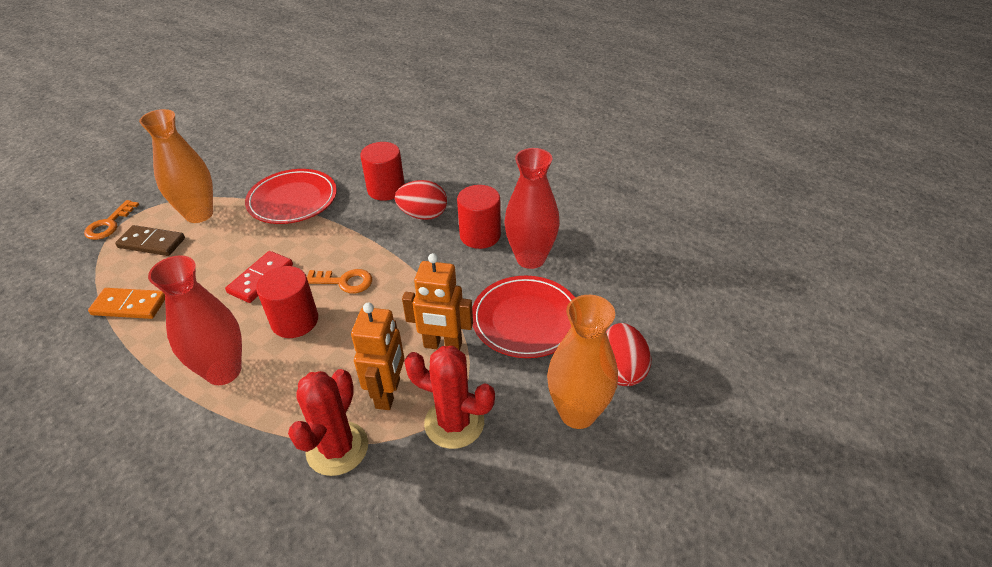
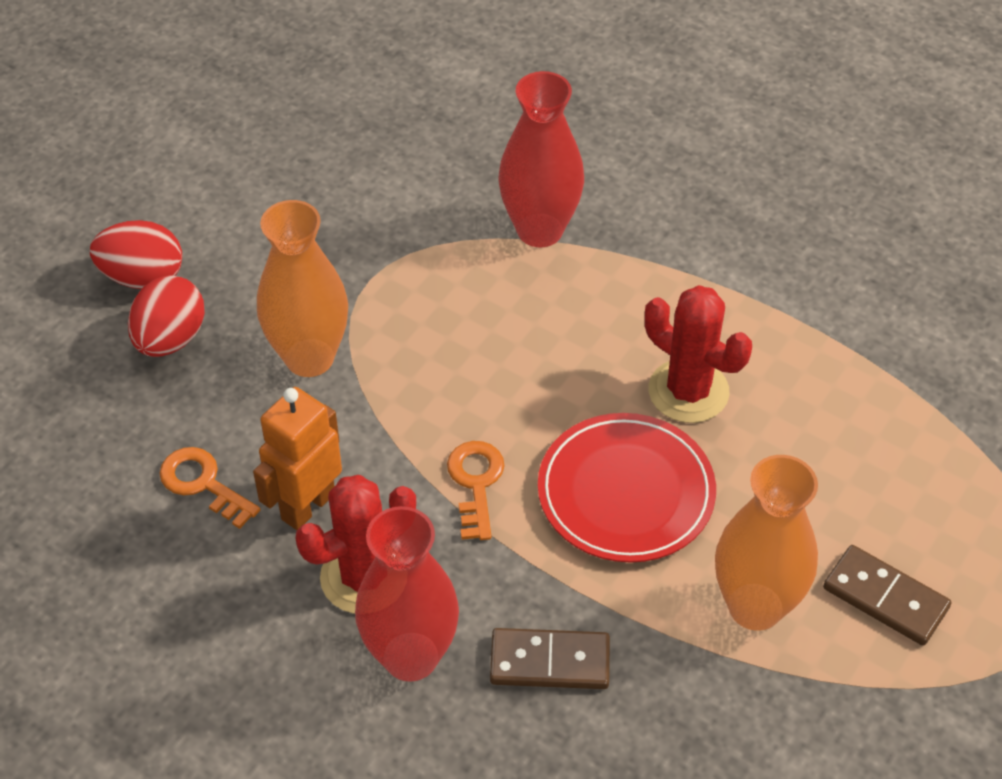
brown domino: 1 -> 2
orange domino: 1 -> 0
orange robot: 2 -> 1
red cylinder: 3 -> 0
red domino: 1 -> 0
red plate: 2 -> 1

